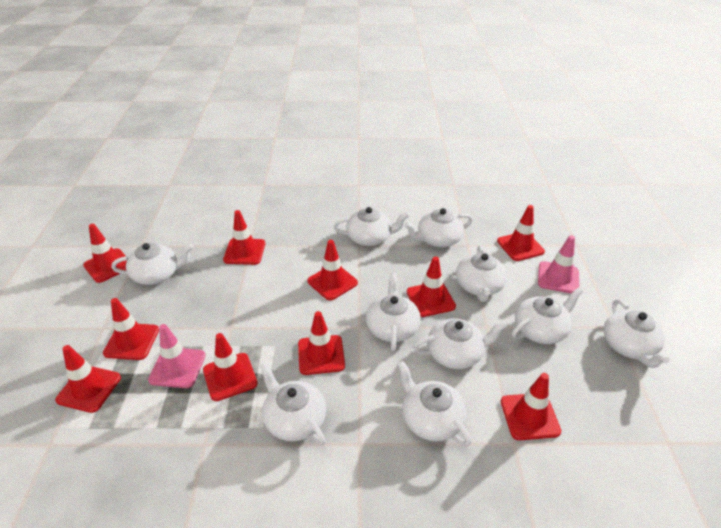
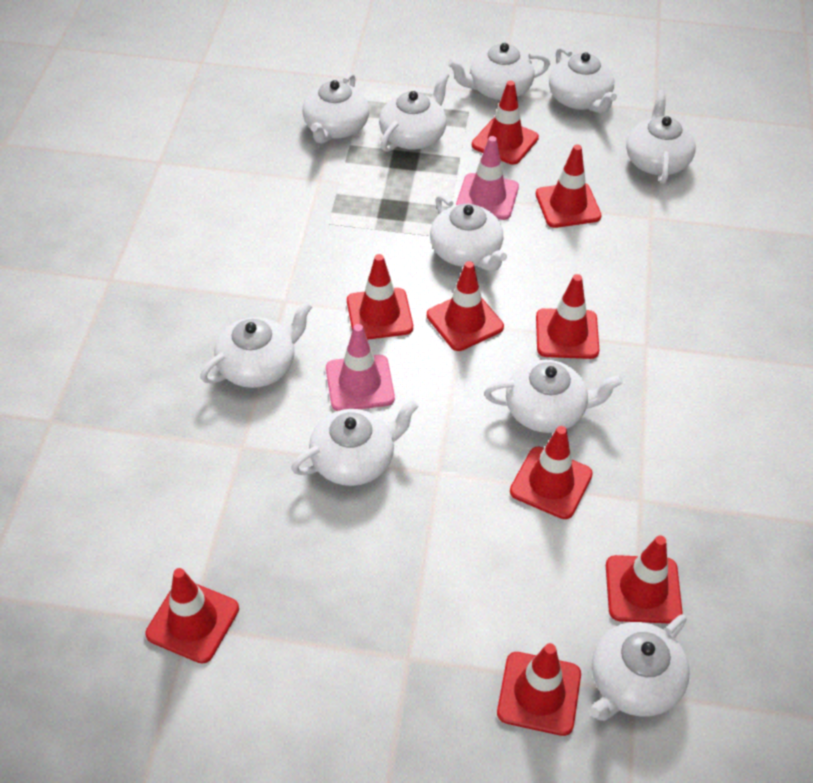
red traffic cone: 10 -> 9

